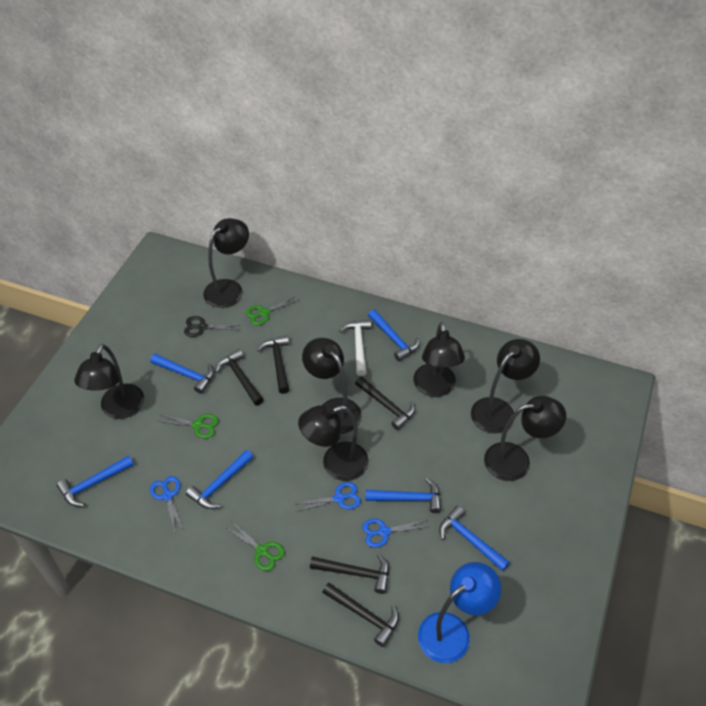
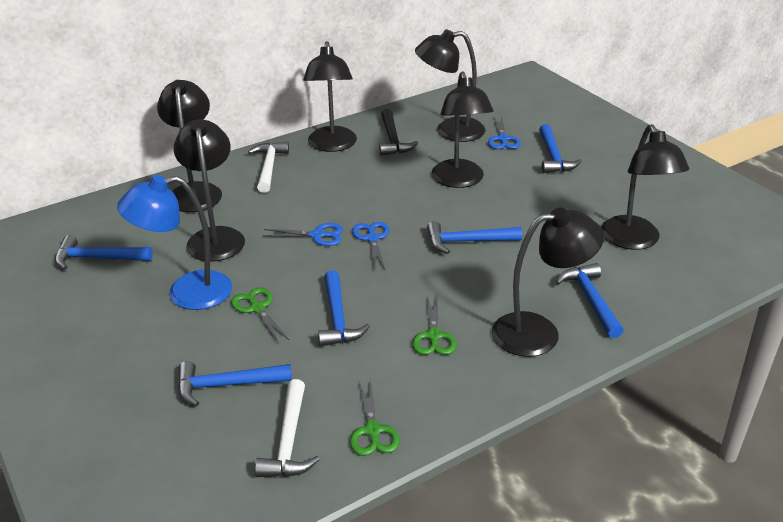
black hammer: 5 -> 1
black scissors: 1 -> 0
white hammer: 1 -> 2

